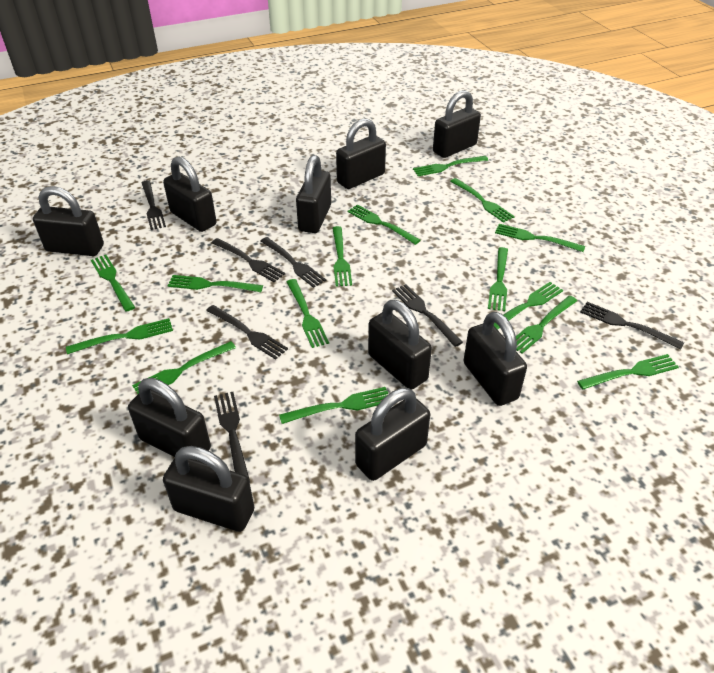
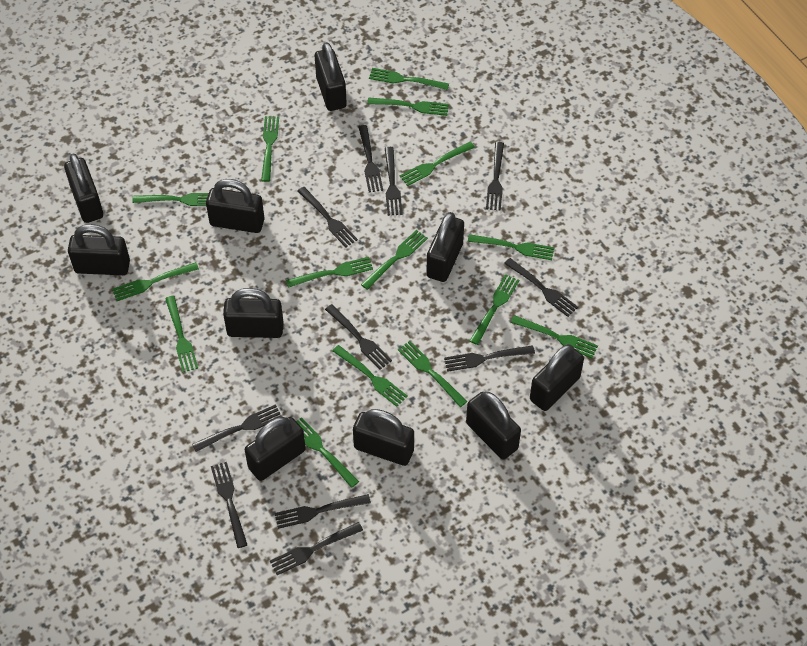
black fork: 7 -> 11

